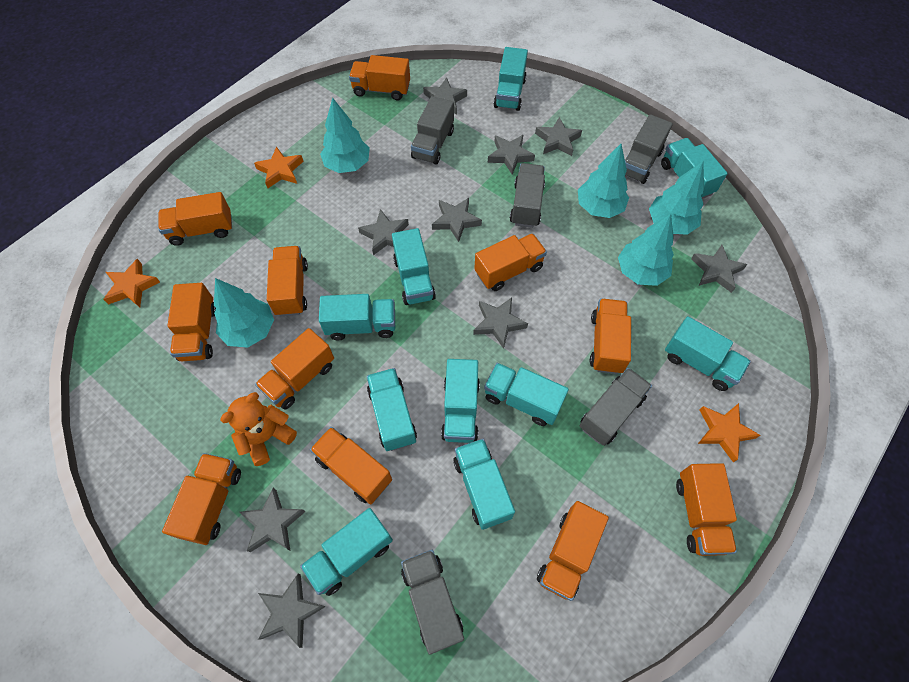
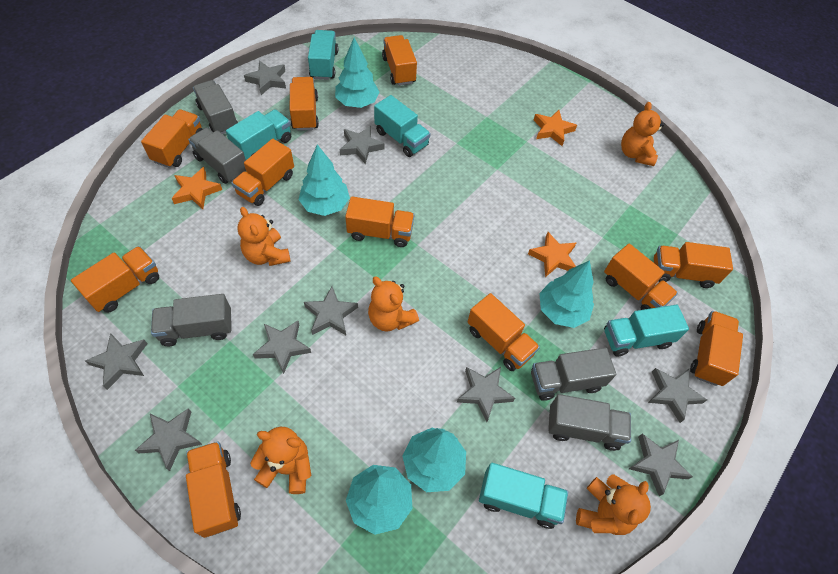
orange teddy bear: 1 -> 5
turquoise truck: 10 -> 5

